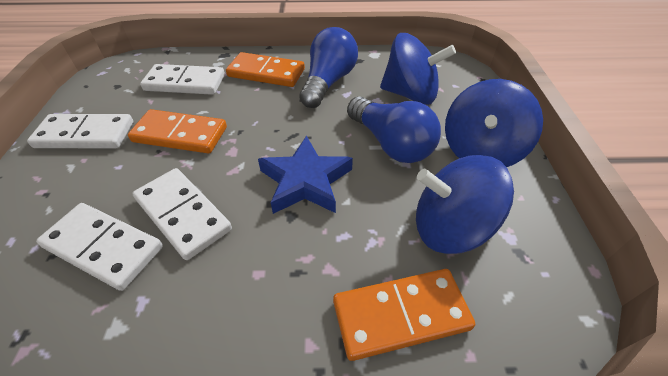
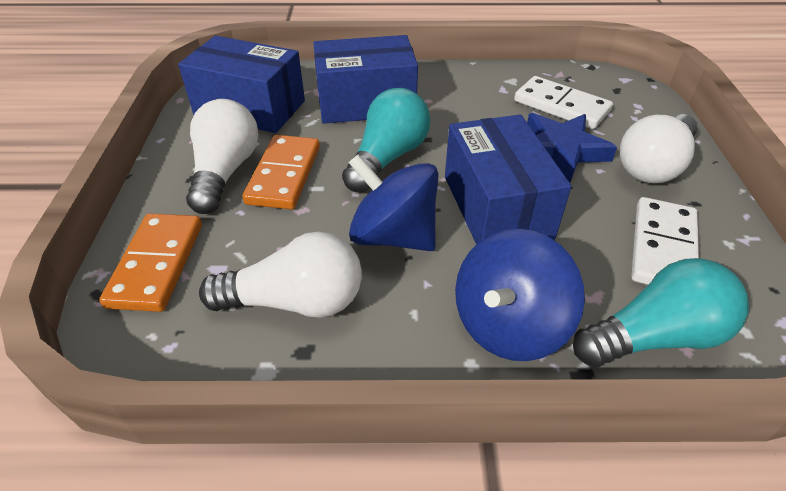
blue box: 0 -> 3
blue light bulb: 2 -> 0
blue spinning top: 3 -> 2
orange domino: 3 -> 2
turquoise light bulb: 0 -> 2
white domino: 4 -> 2
white light bulb: 0 -> 3

